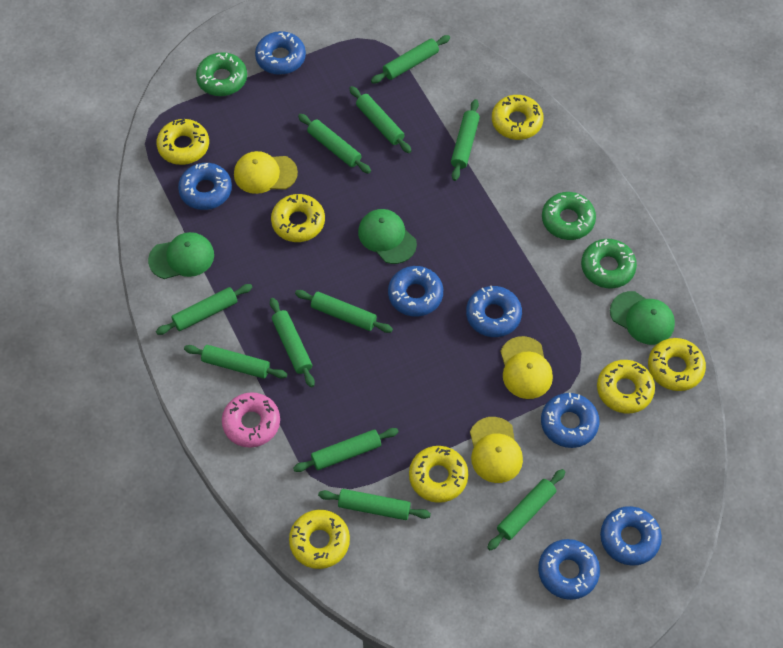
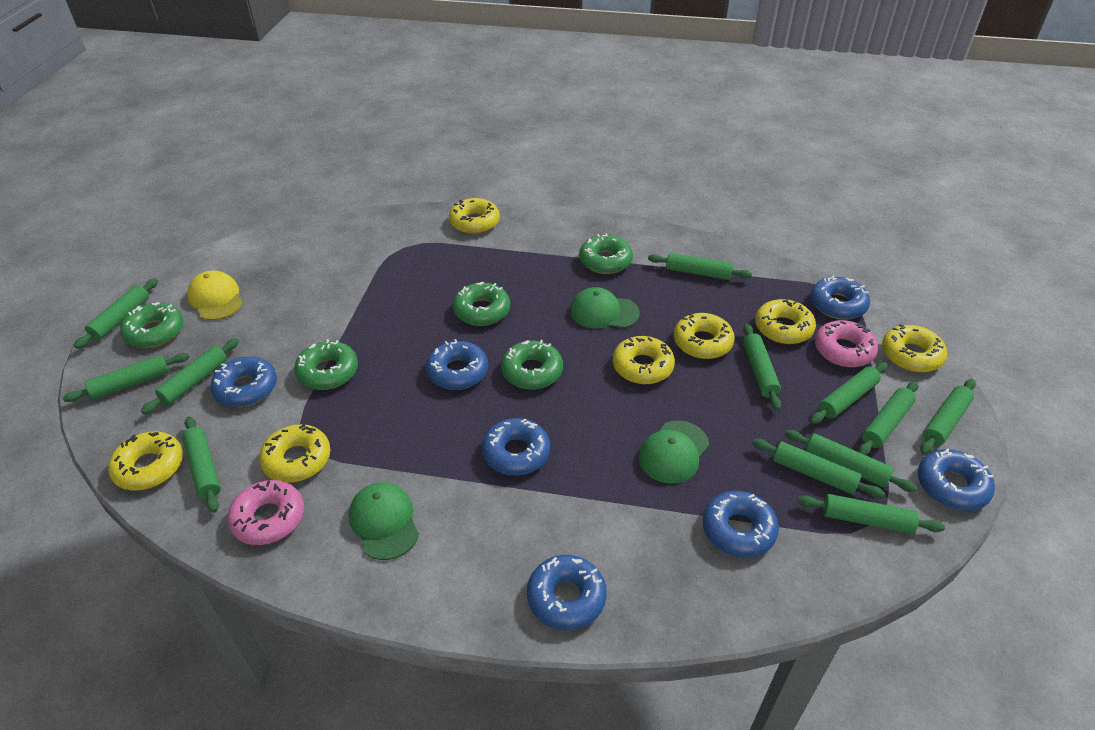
green donut: 3 -> 5
green rolling pin: 11 -> 12
pink donut: 1 -> 2
yellow cap: 3 -> 1

